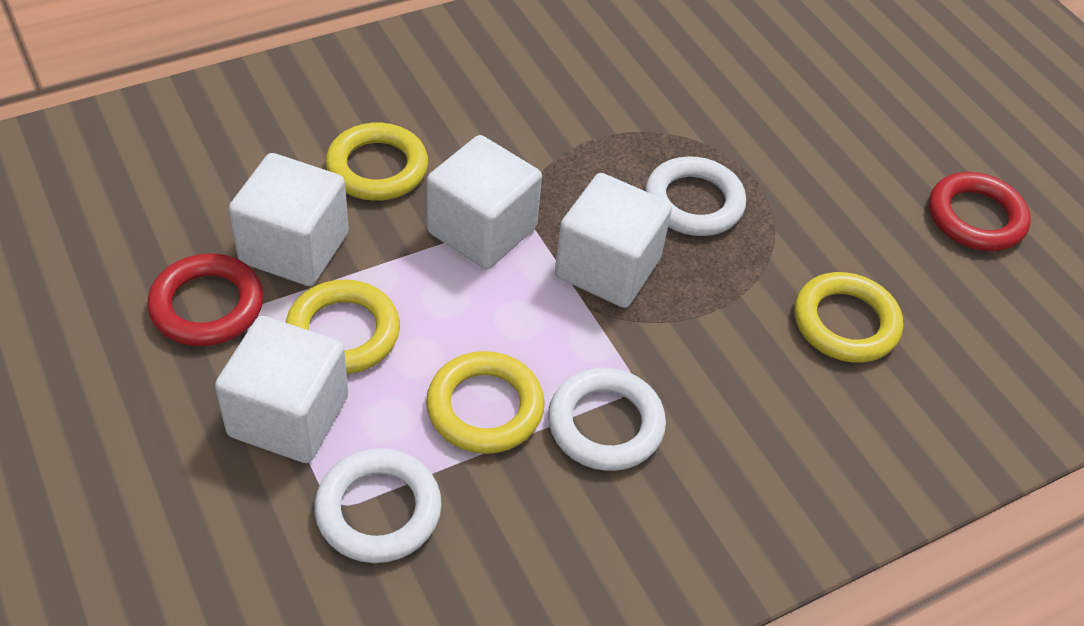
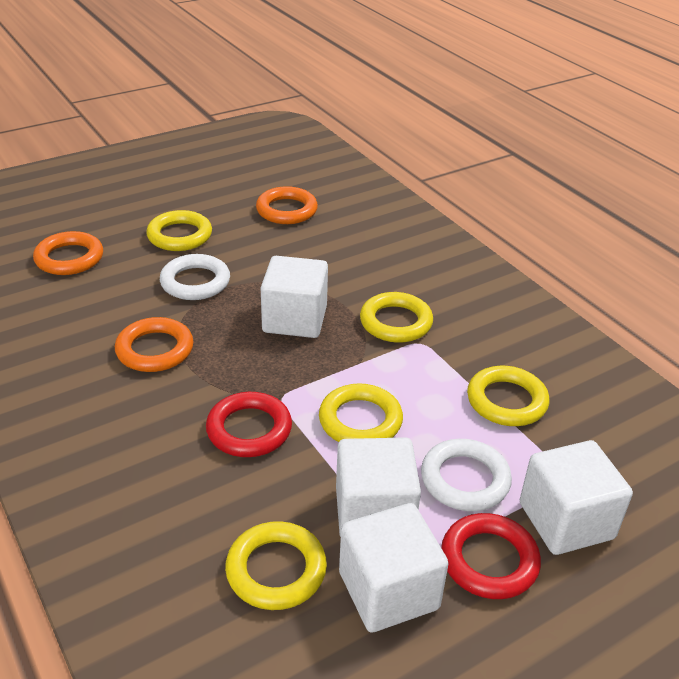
orange ring: 0 -> 3
white ring: 3 -> 2
yellow ring: 4 -> 5

